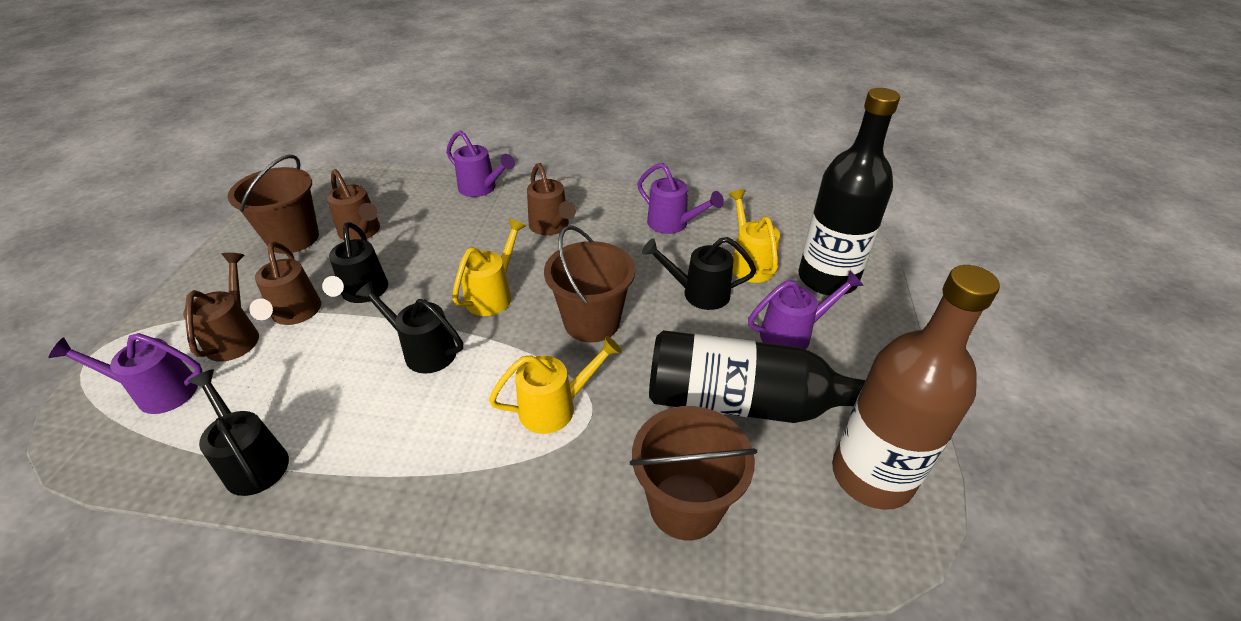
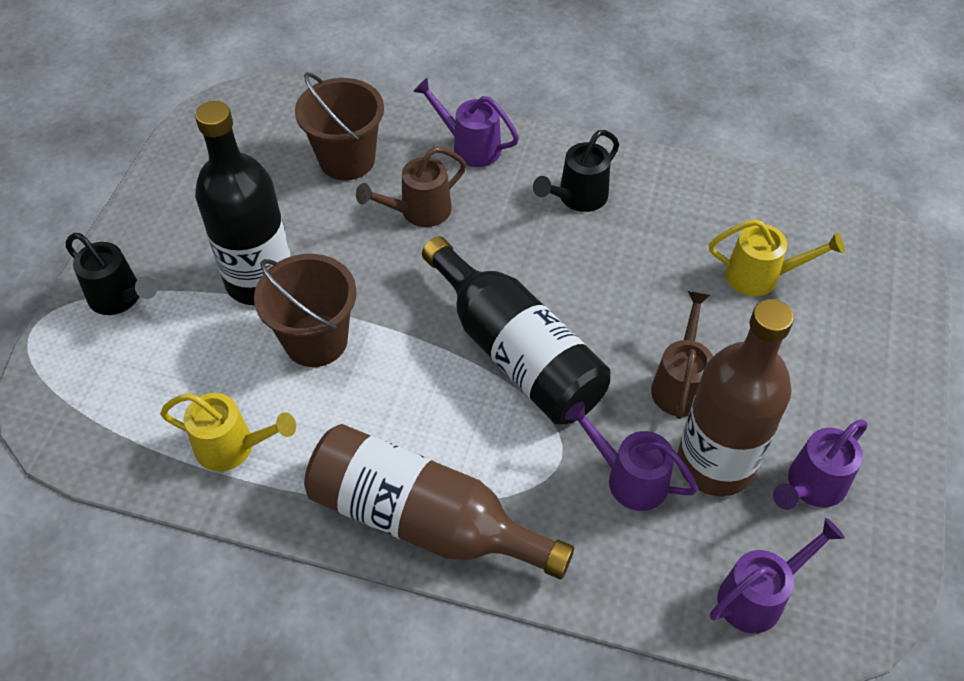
black watering can: 4 -> 2
brown bottle: 1 -> 2
brown bucket: 3 -> 2
brown watering can: 4 -> 2
yellow watering can: 3 -> 2

